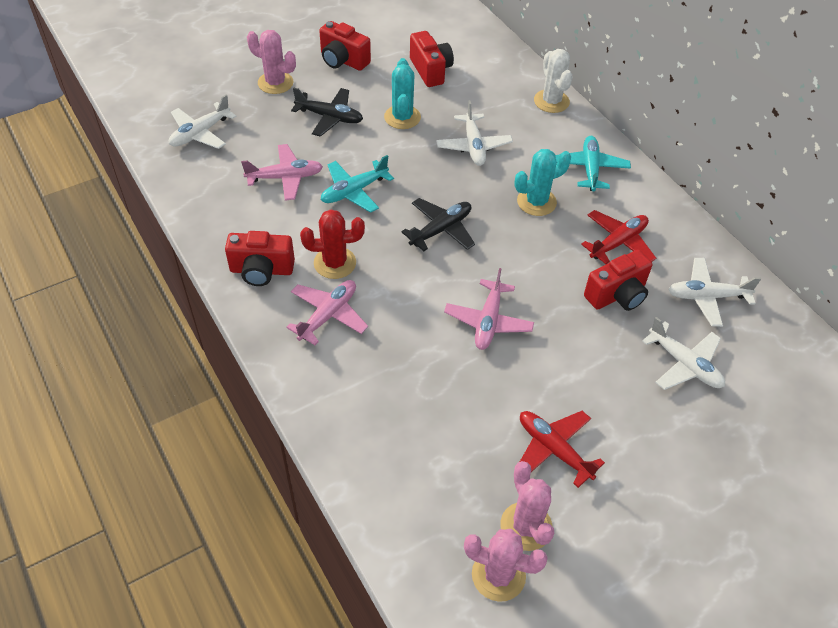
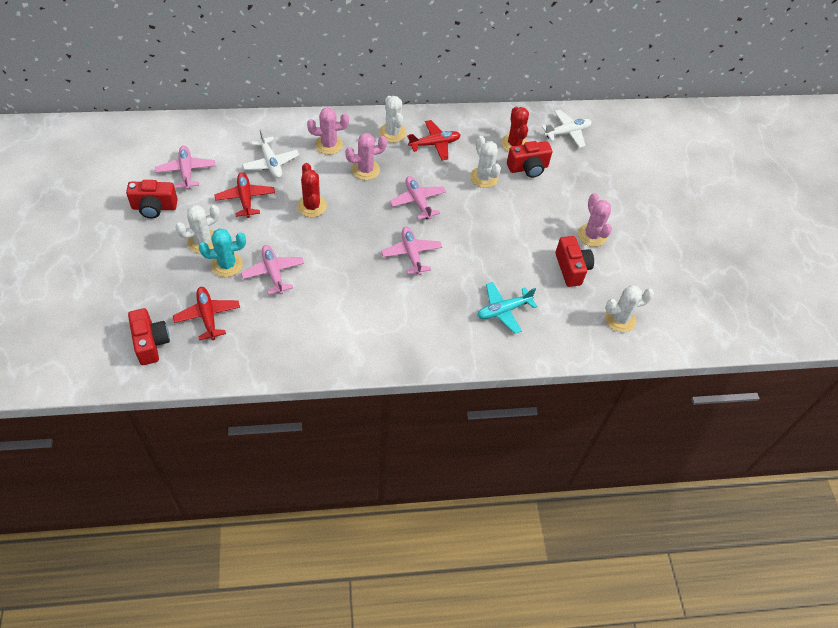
black plane: 2 -> 0
pink plane: 3 -> 4
red cactus: 1 -> 2
red plane: 2 -> 3
turquoise cactus: 2 -> 1
turquoise plane: 2 -> 1
white cactus: 1 -> 4
white plane: 4 -> 2

